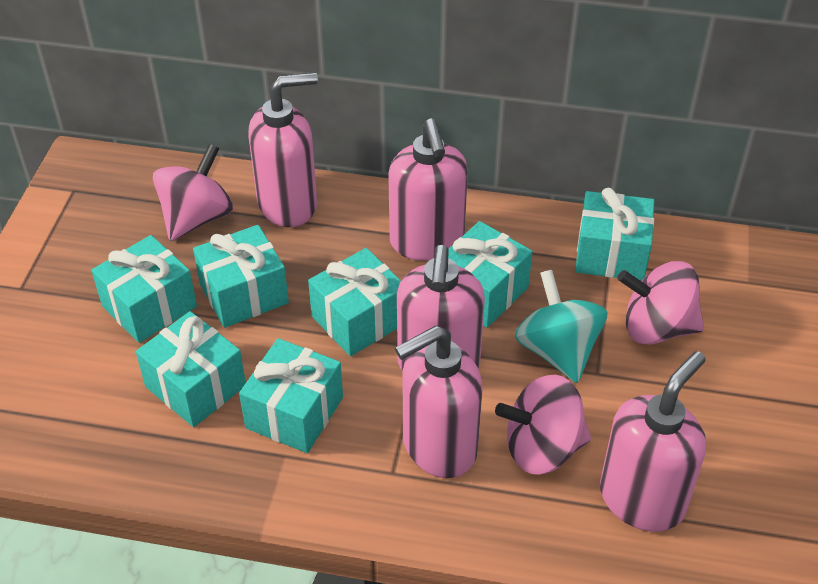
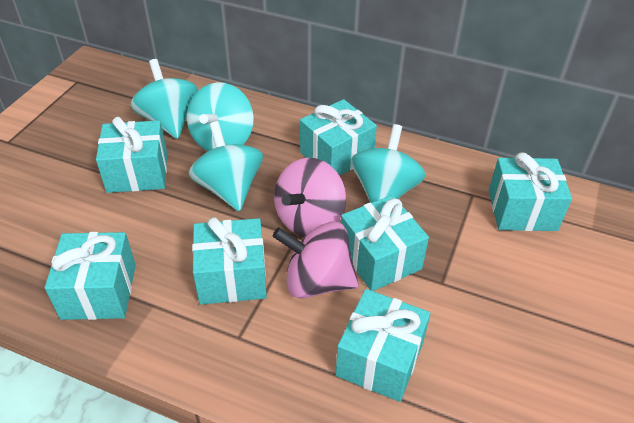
pink soap dispenser: 5 -> 0
pink spinning top: 3 -> 2
turquoise spinning top: 1 -> 4

